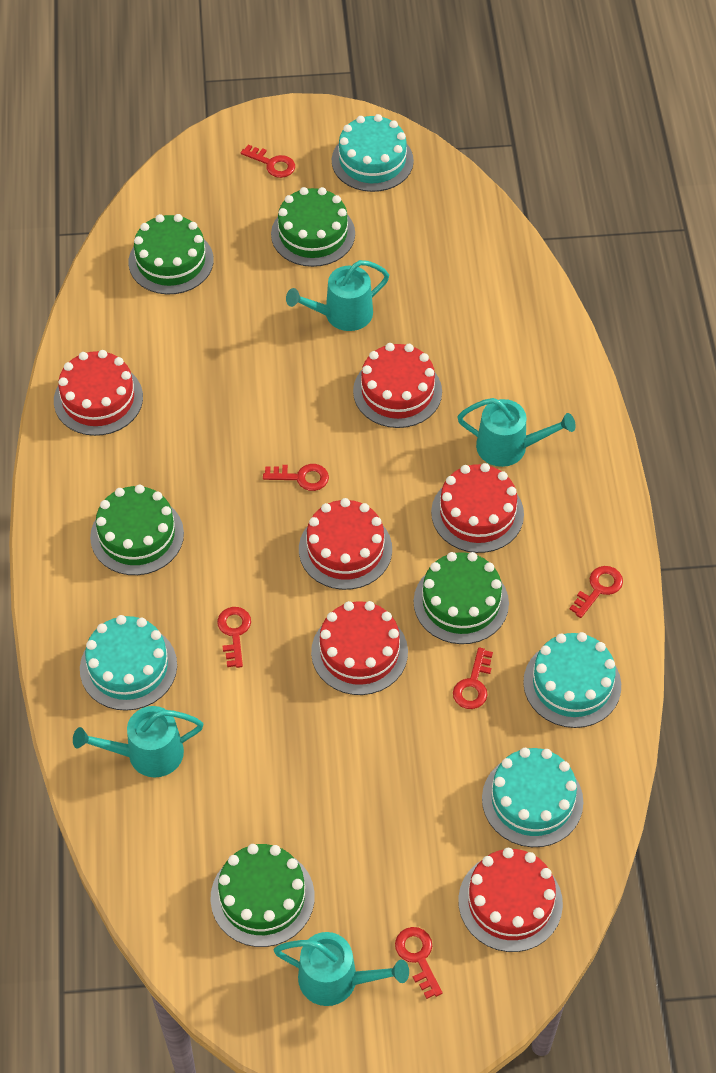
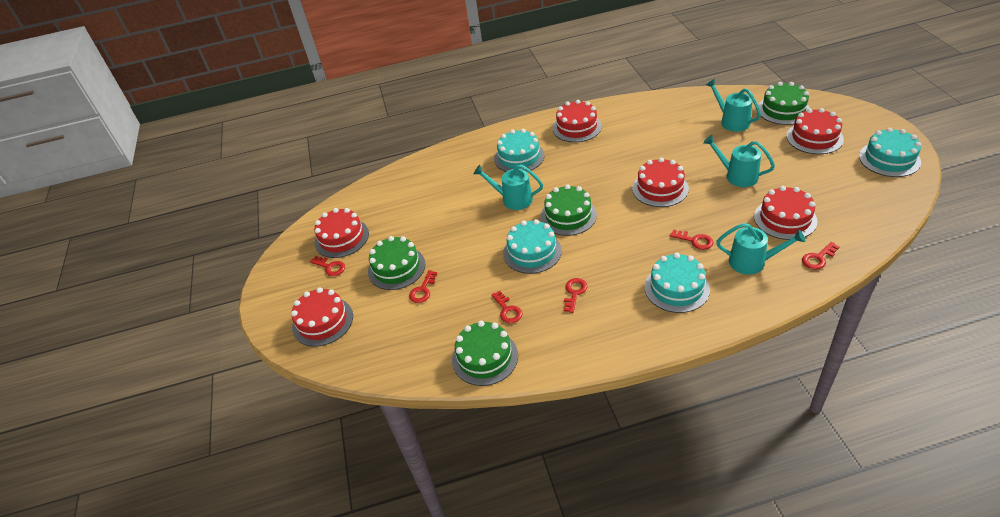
green cake: 5 -> 4

